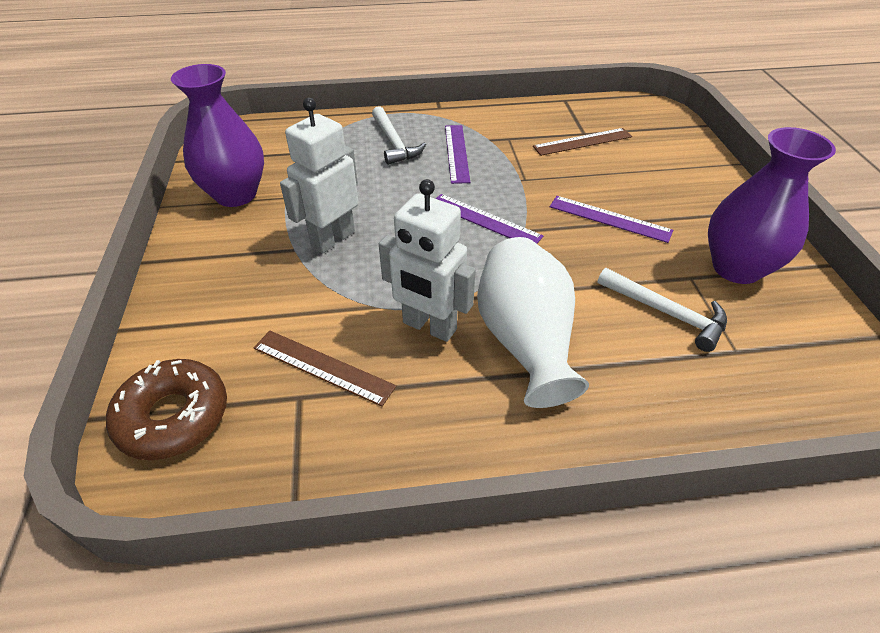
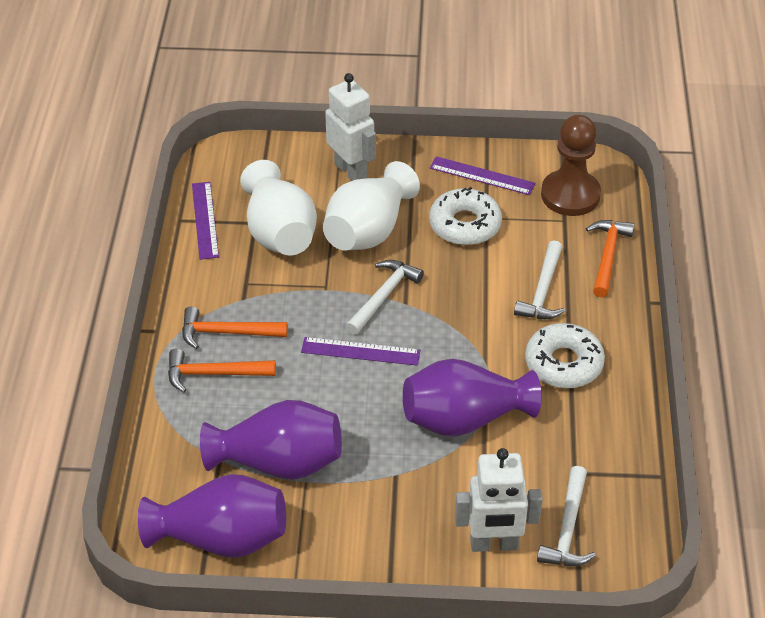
brown donut: 1 -> 0
brown pawn: 0 -> 1
brown ruler: 2 -> 0
orange hammer: 0 -> 3
purple vase: 2 -> 3
white donut: 0 -> 2
white hammer: 2 -> 3
white vase: 1 -> 2

